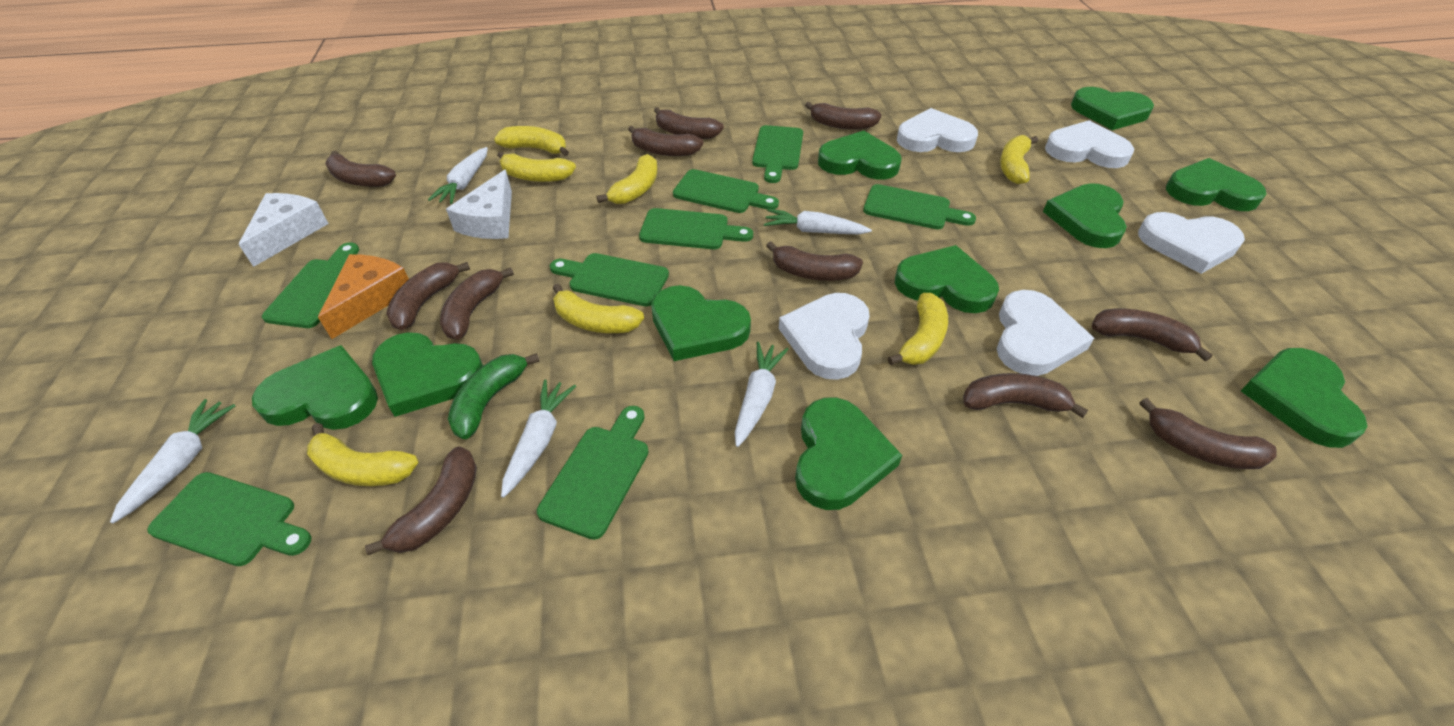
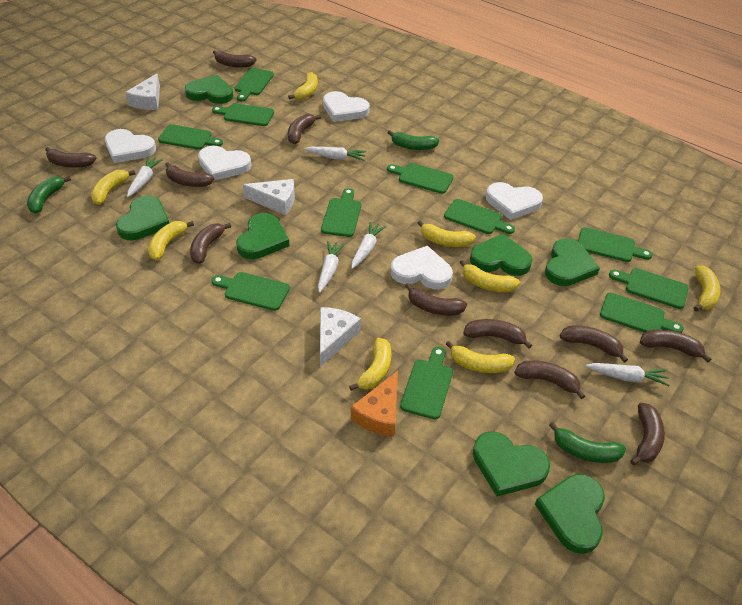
green banana: 1 -> 3
green cutting board: 8 -> 11
green heart: 10 -> 7
white cheese: 2 -> 3
yellow banana: 7 -> 8

